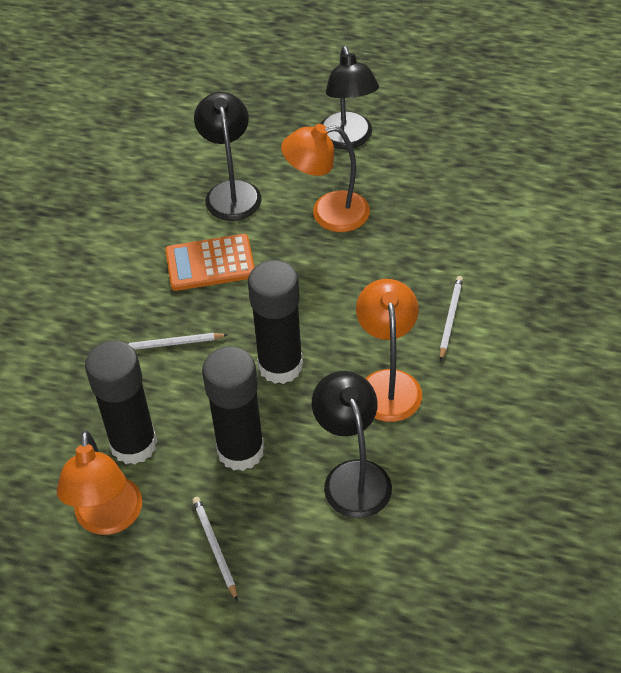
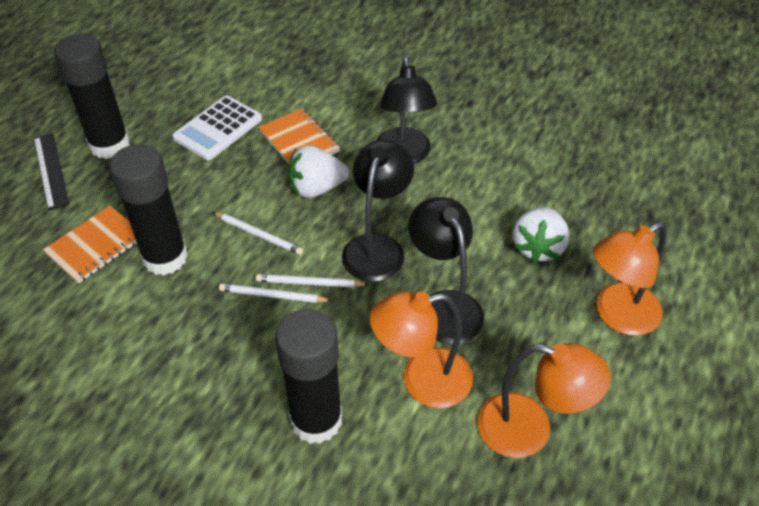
black ruler: 0 -> 1
orange calculator: 1 -> 0
orange notebook: 0 -> 2
white calculator: 0 -> 1
white strawberry: 0 -> 2

